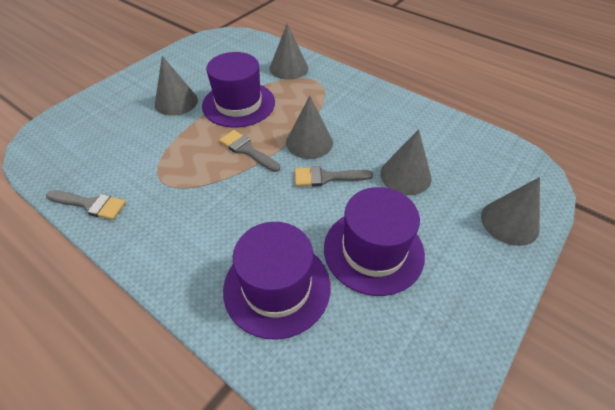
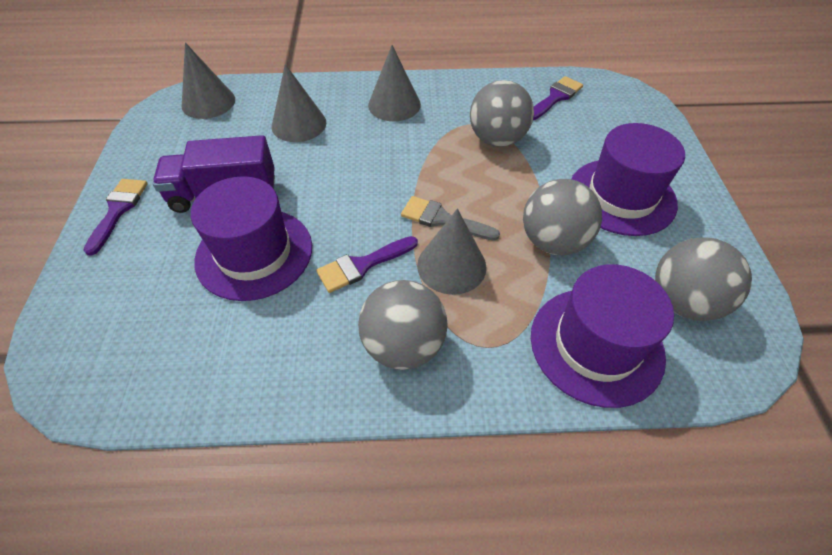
grey ball: 0 -> 4
grey brush: 3 -> 1
grey cone: 5 -> 4
purple brush: 0 -> 3
purple truck: 0 -> 1

